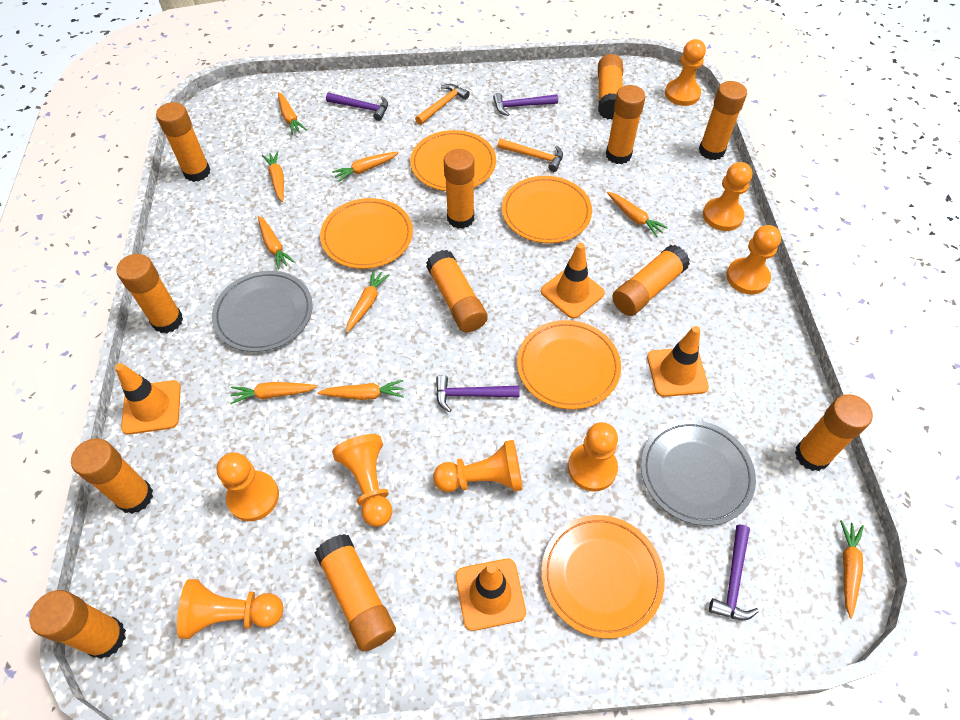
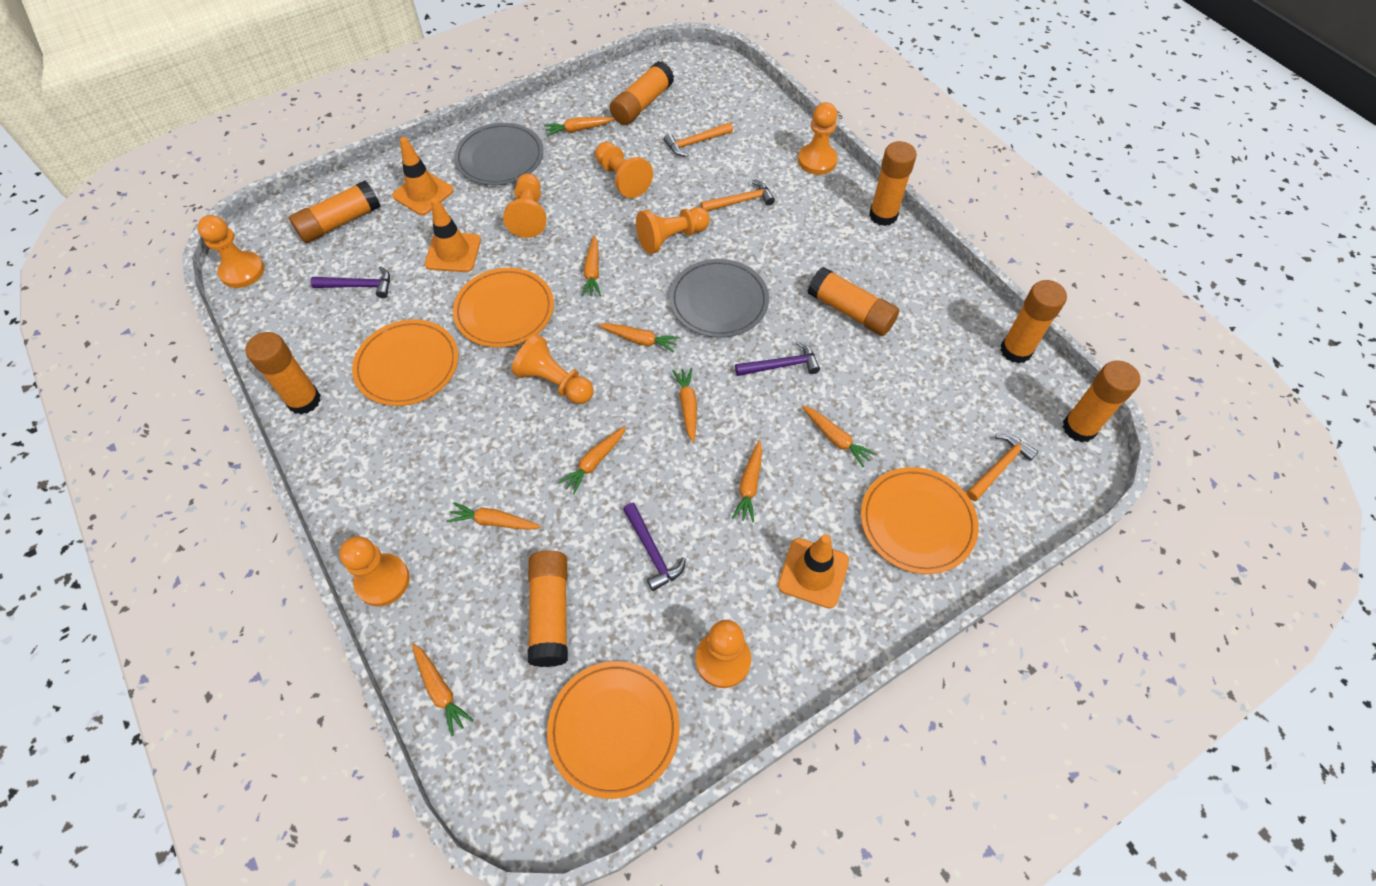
orange glue stick: 12 -> 8
orange hammer: 2 -> 3
orange plate: 5 -> 4
orange traffic cone: 4 -> 3
purple hammer: 4 -> 3

